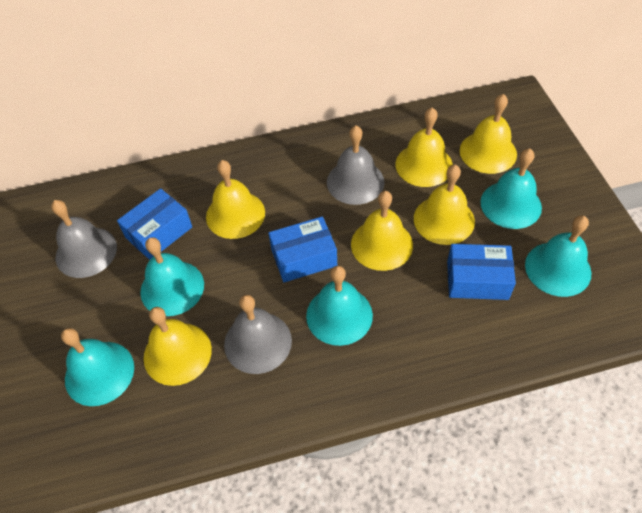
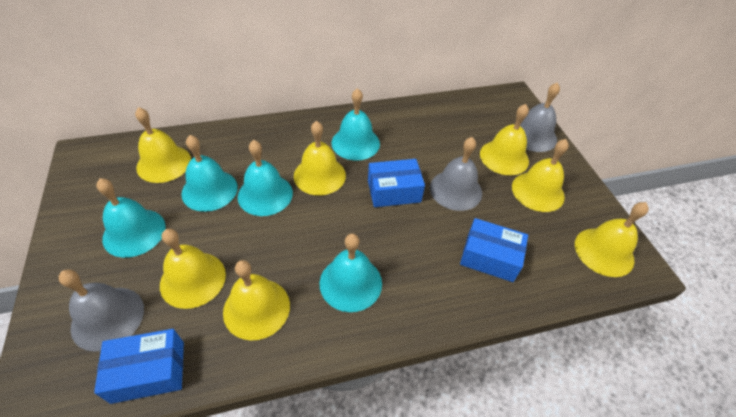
yellow bell: 6 -> 7

